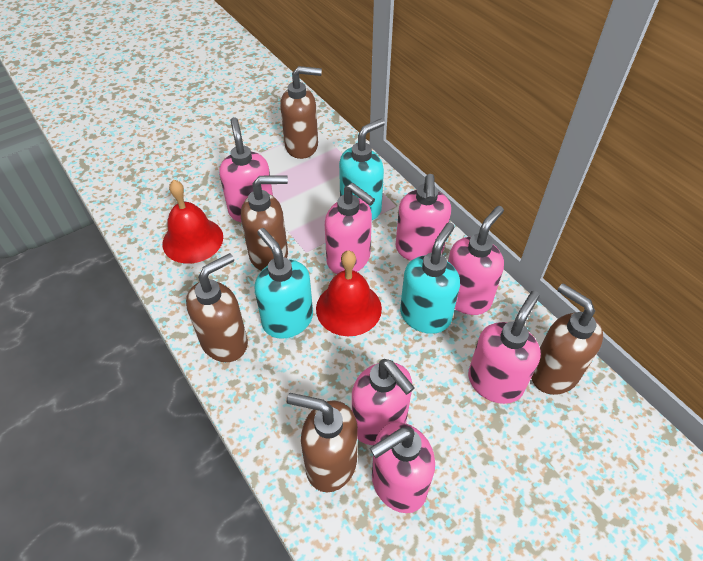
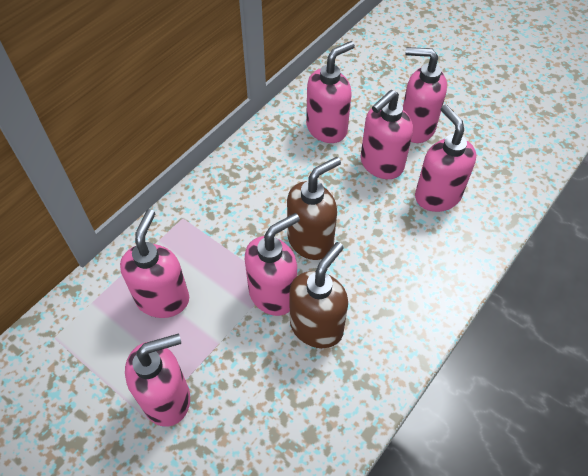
brown soap dispenser: 5 -> 2
red bell: 2 -> 0
turquoise soap dispenser: 3 -> 0

